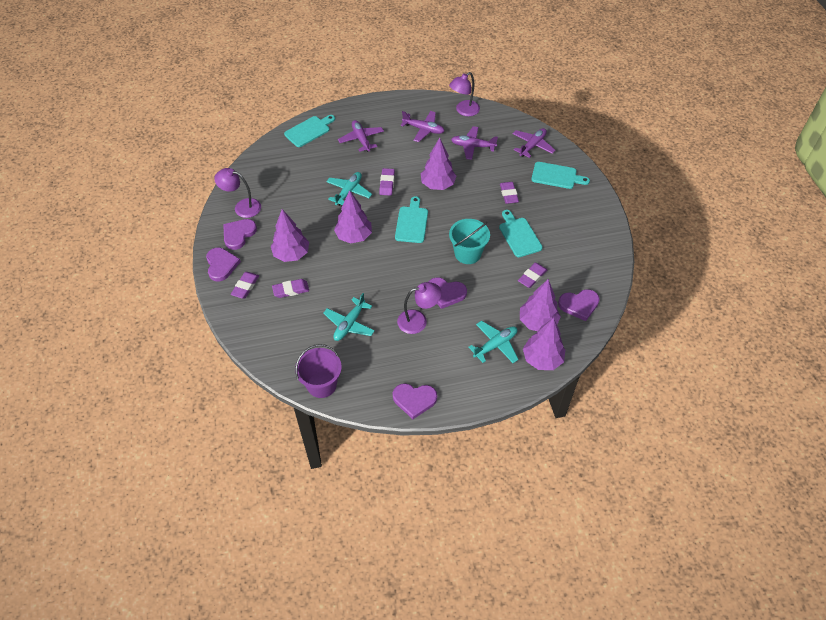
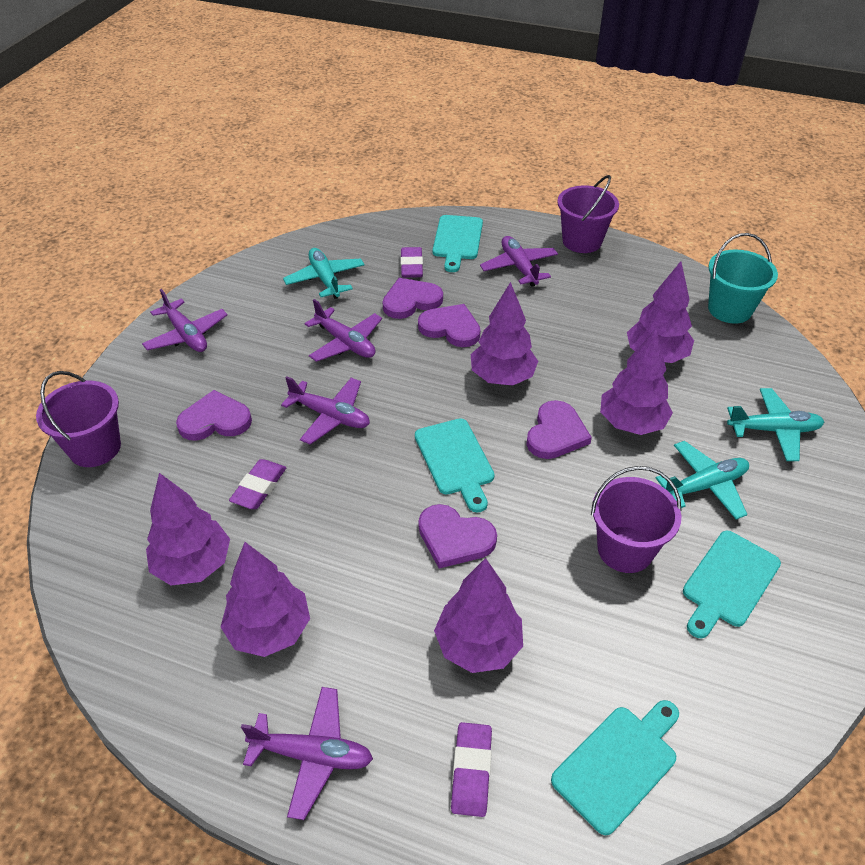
purple bucket: 1 -> 3
purple eraser: 5 -> 3
purple lamp: 3 -> 0
purple plane: 4 -> 5
purple tree: 5 -> 6

